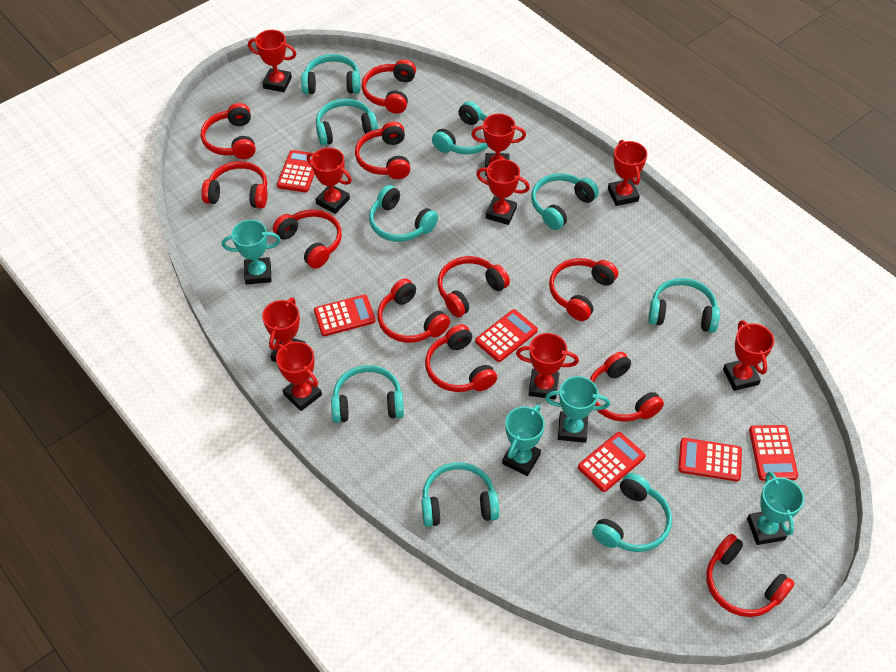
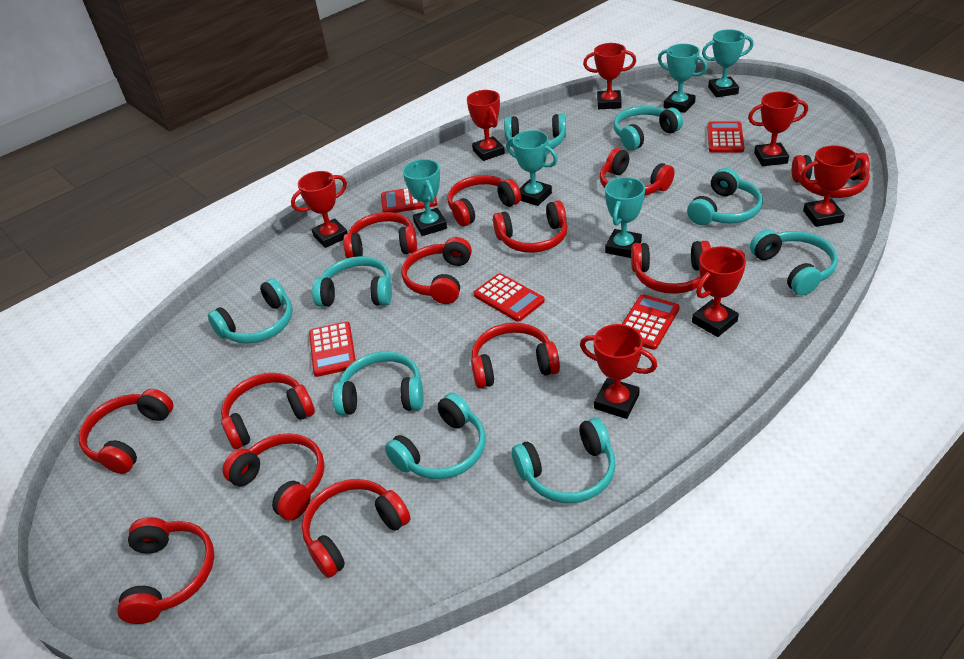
red calculator: 6 -> 5
red headphones: 11 -> 13
red trophy: 9 -> 7
turquoise trophy: 4 -> 5

